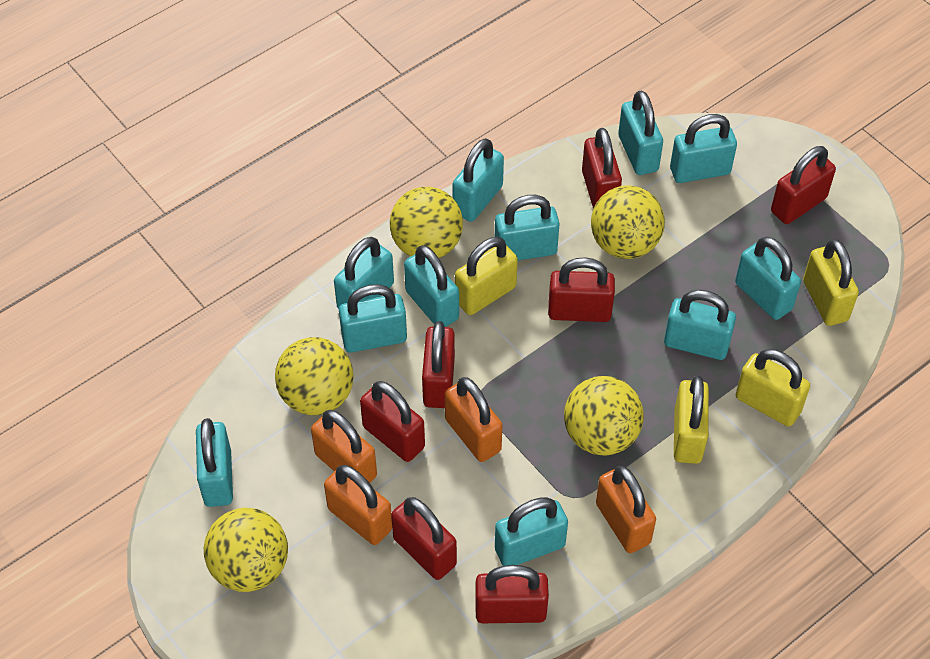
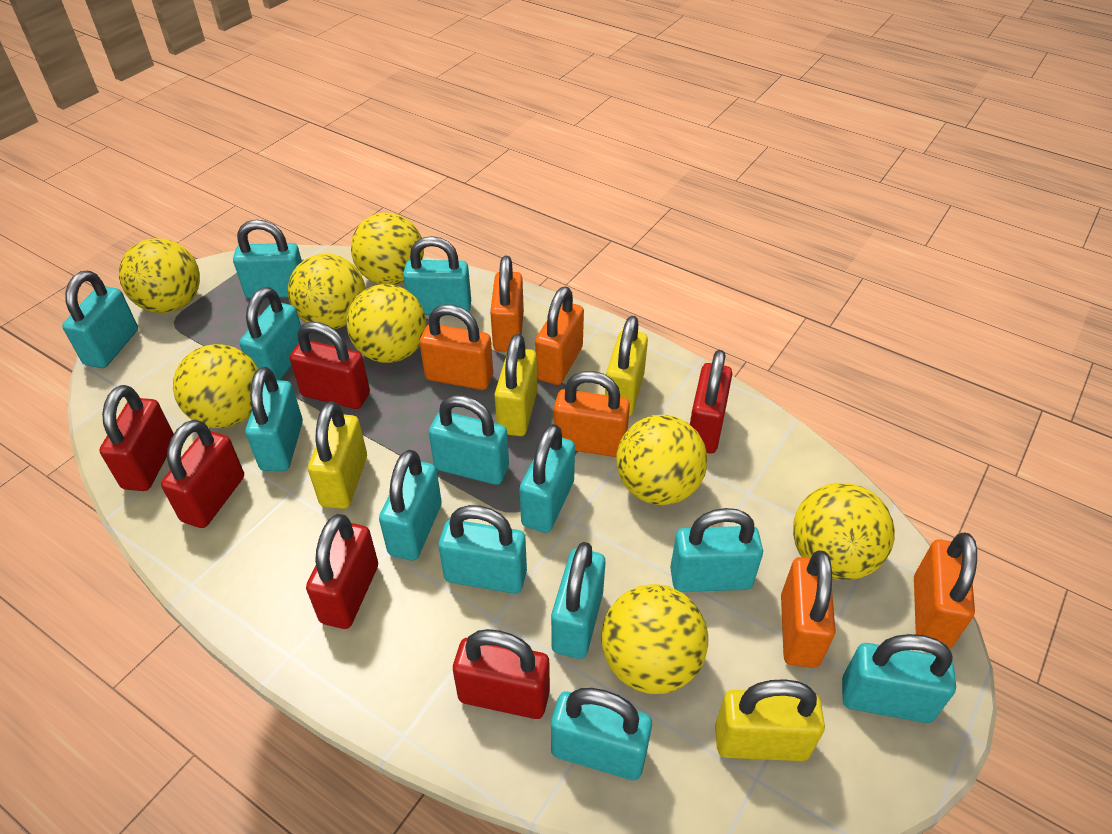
orange padlock: 4 -> 6
red padlock: 7 -> 6
turquoise padlock: 11 -> 13
yellow ball: 5 -> 8

